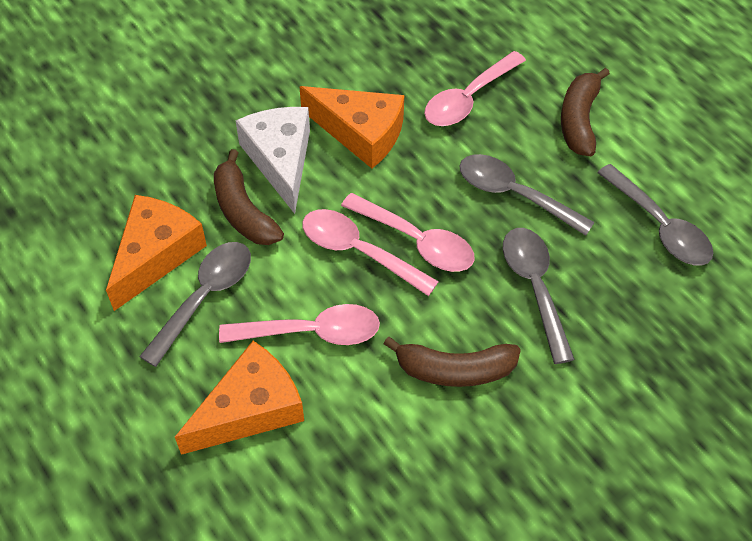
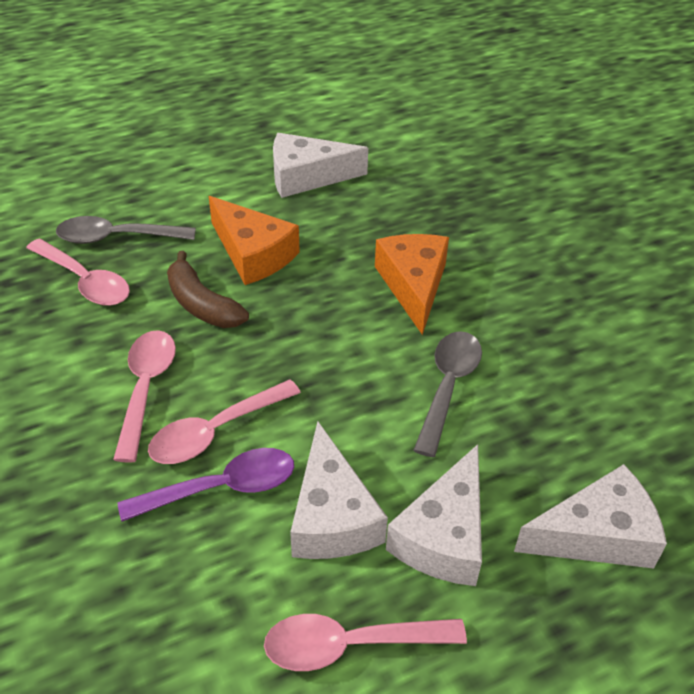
brown banana: 3 -> 1
grey spoon: 4 -> 2
orange cheese: 3 -> 2
purple spoon: 0 -> 1
white cheese: 1 -> 4

